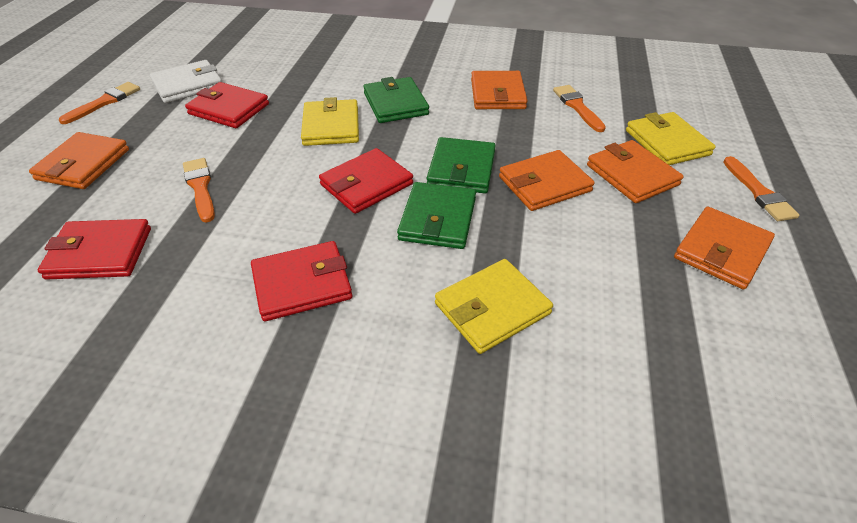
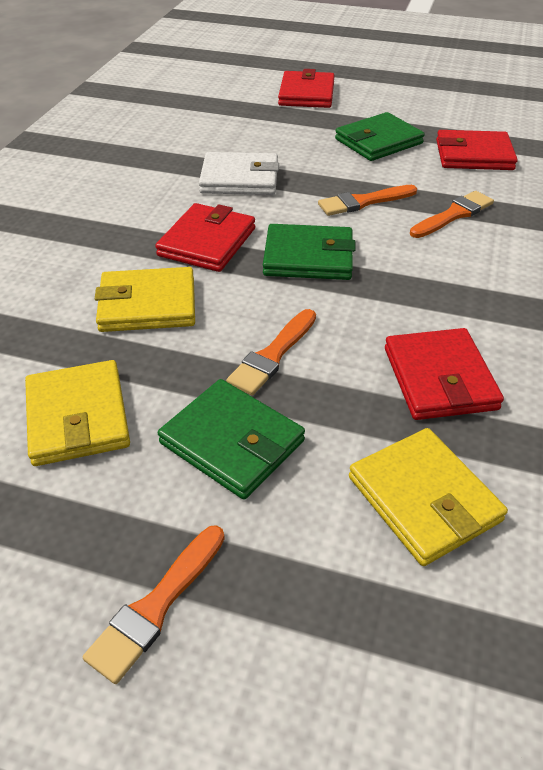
orange wallet: 5 -> 0

